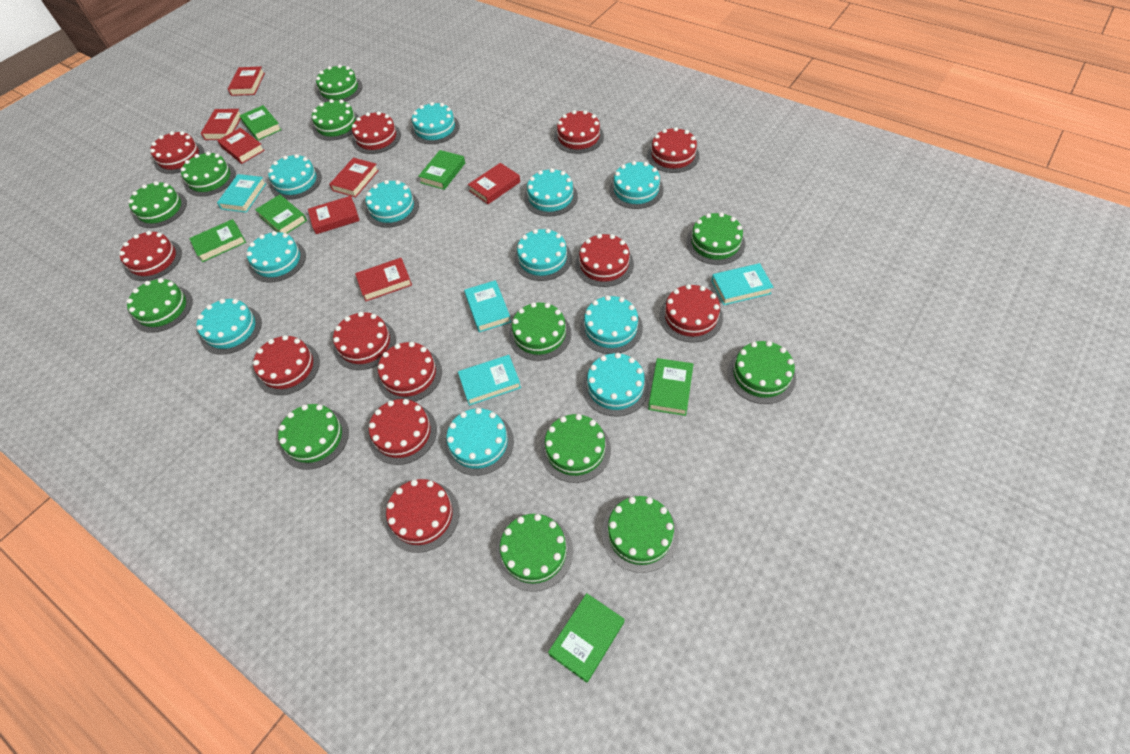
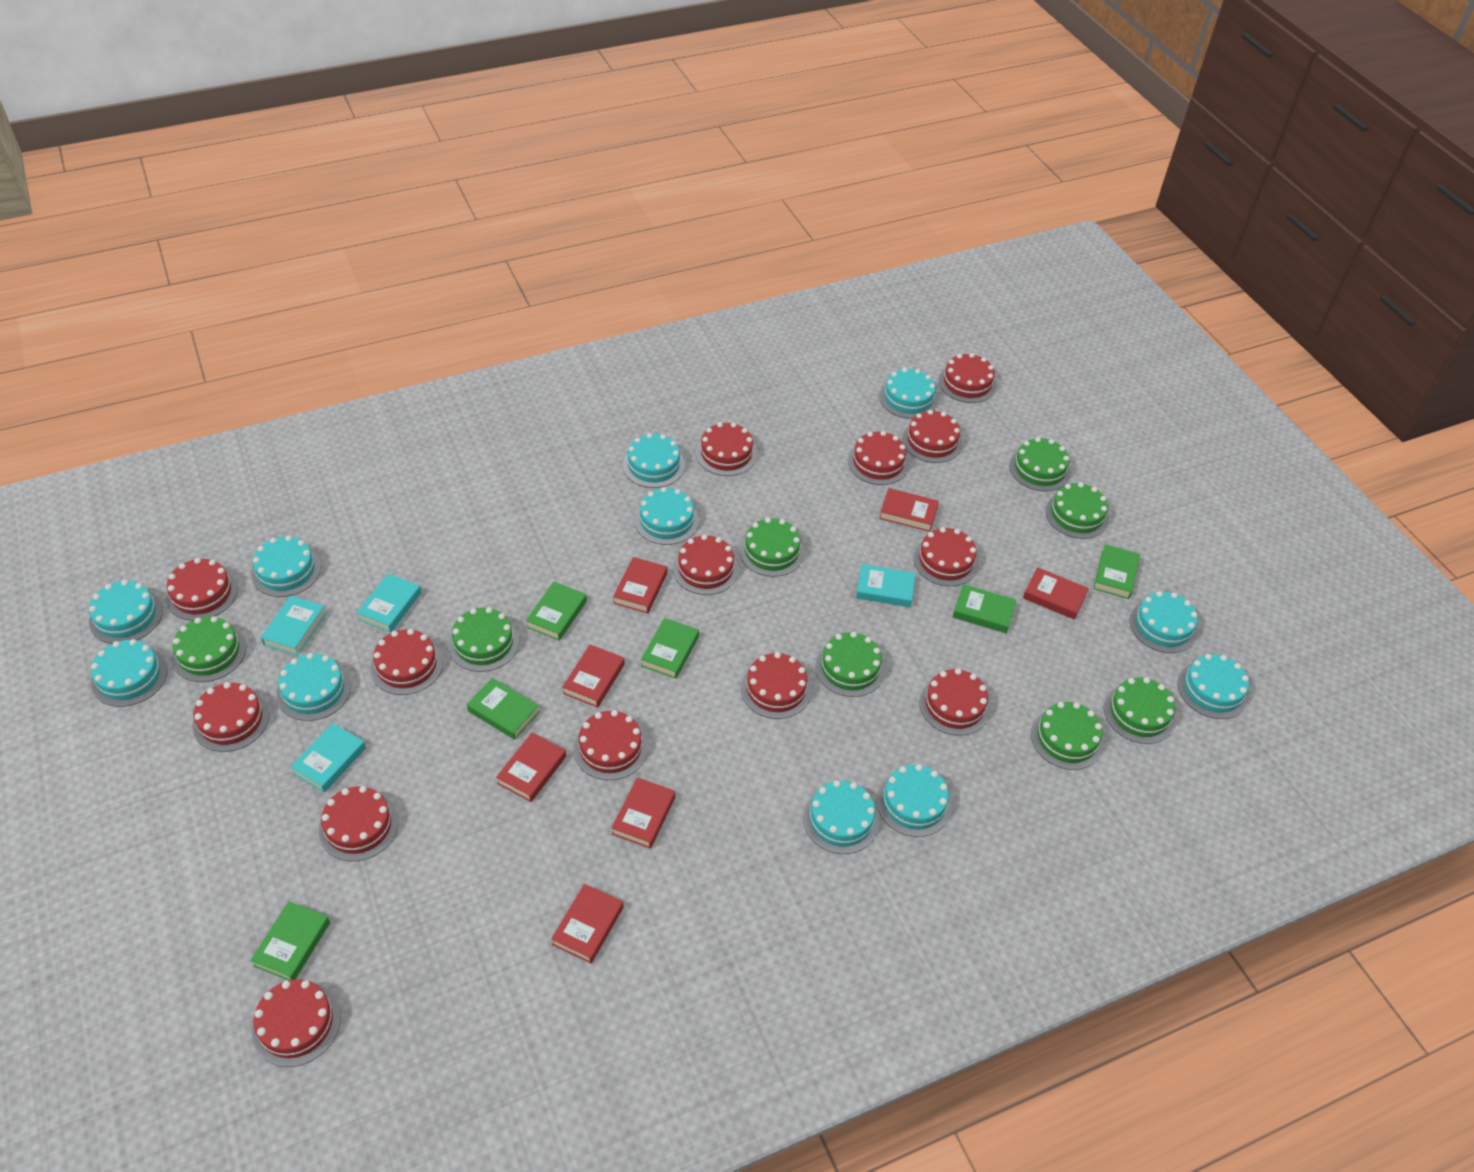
green cake: 12 -> 8
red cake: 12 -> 14

